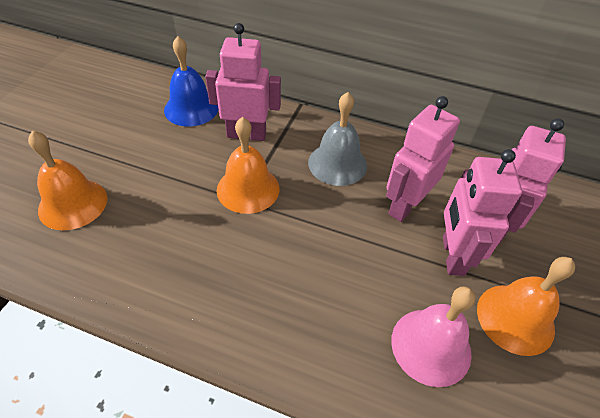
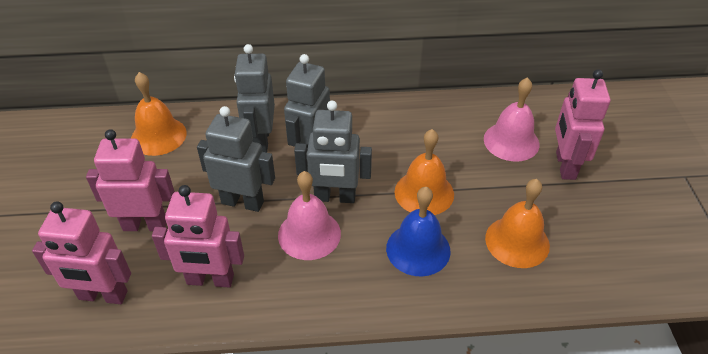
grey bell: 1 -> 0
grey robot: 0 -> 4
pink bell: 1 -> 2

